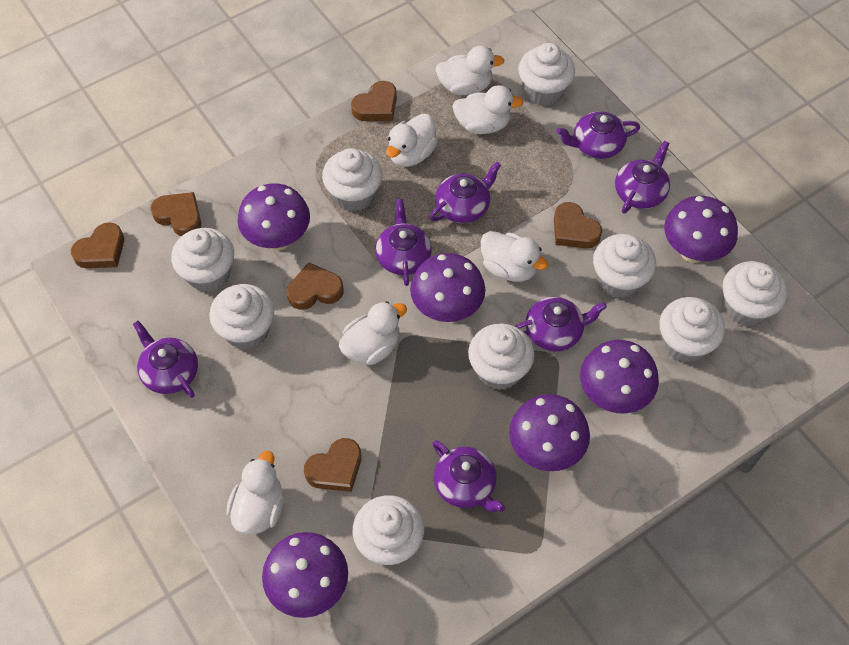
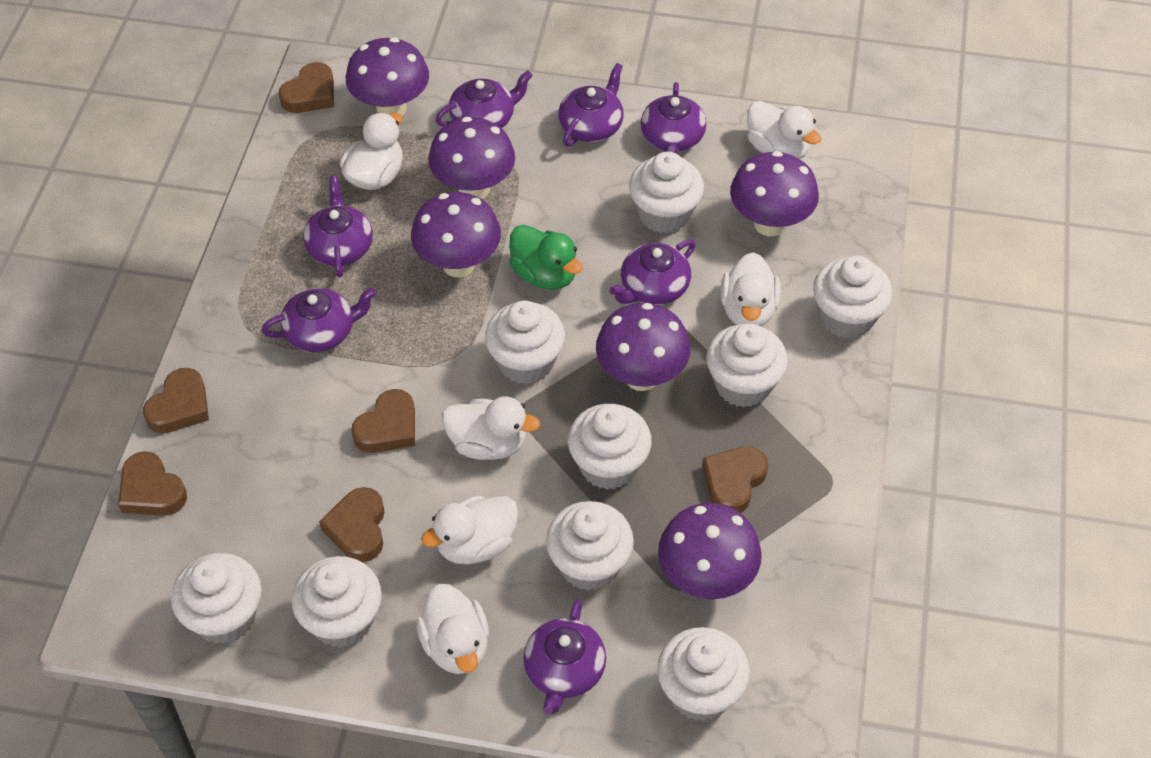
green duck: 0 -> 1

